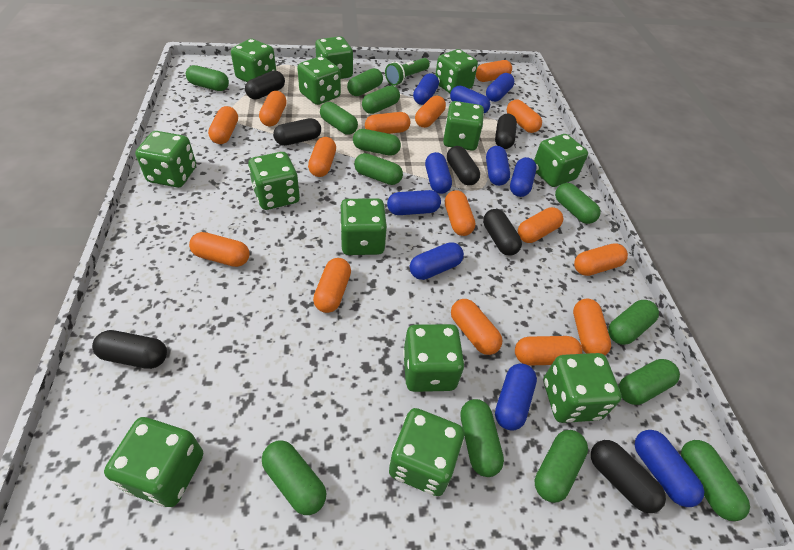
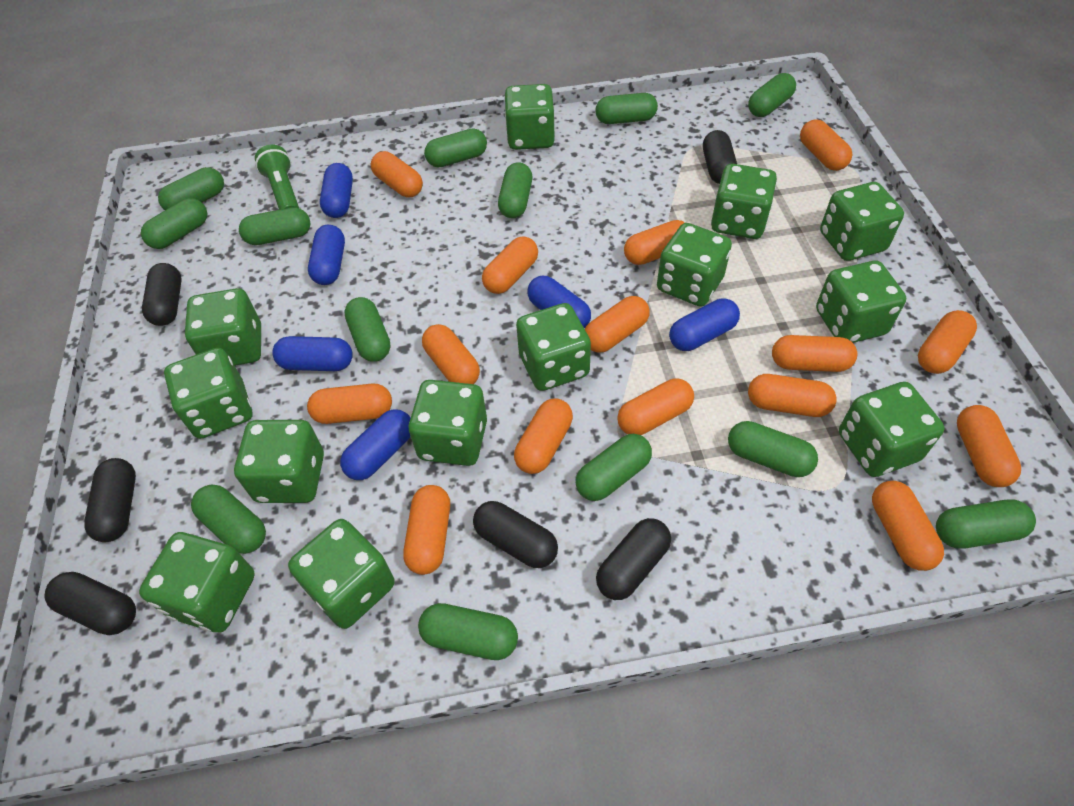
black capsule: 7 -> 6
blue capsule: 10 -> 6

